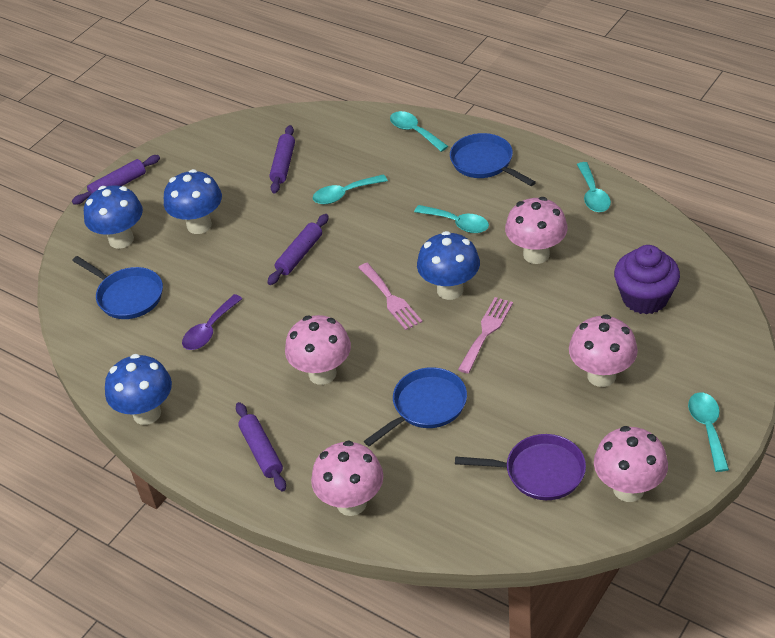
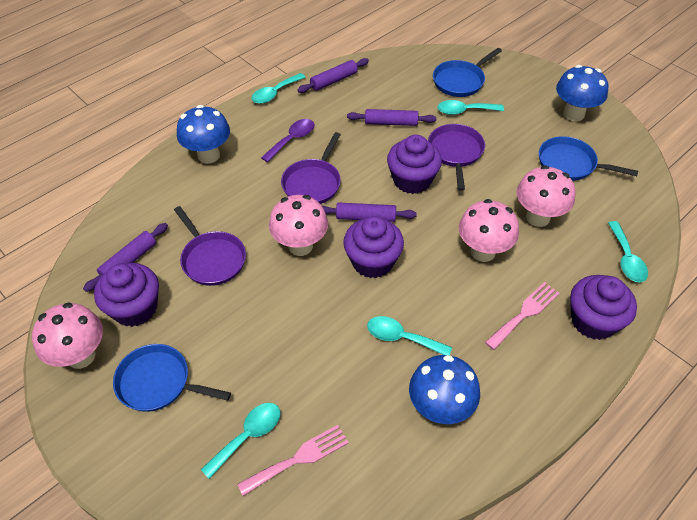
blue mushroom: 4 -> 3
pink mushroom: 5 -> 4
purple cupcake: 1 -> 4
purple pan: 1 -> 3

